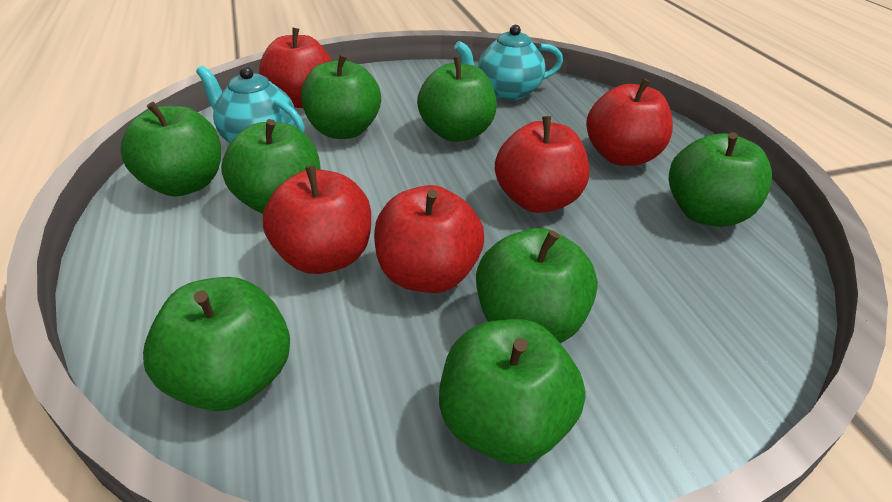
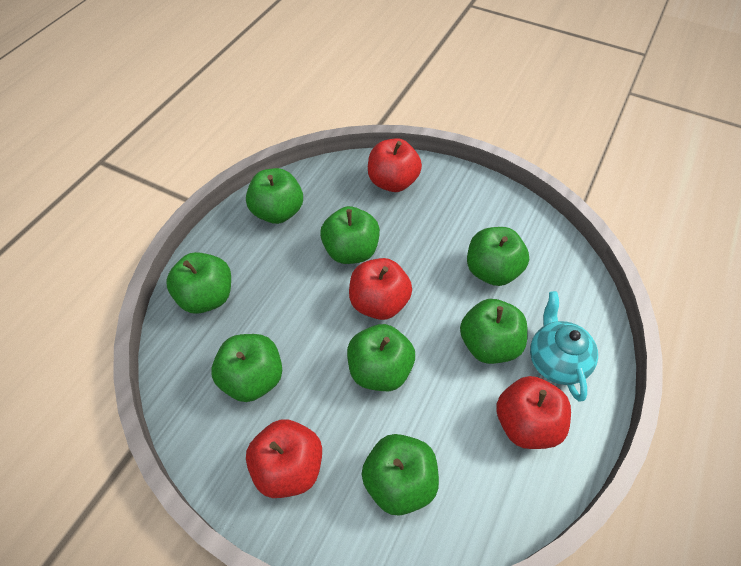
red apple: 5 -> 4
turquoise teapot: 2 -> 1

